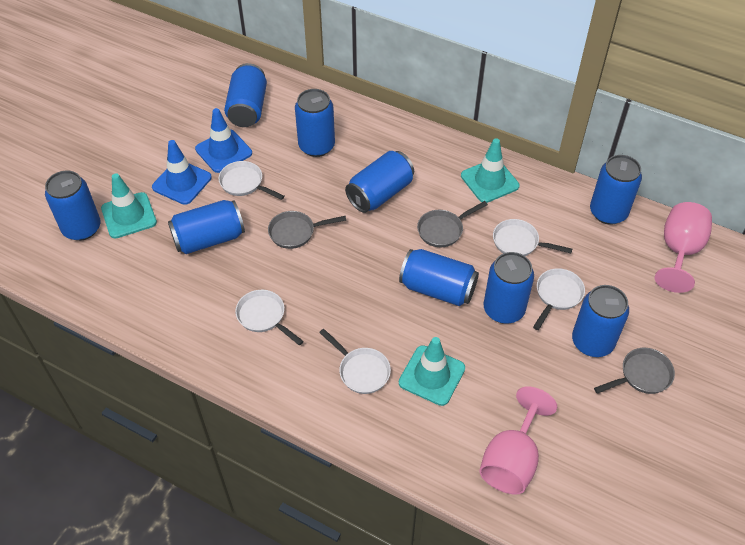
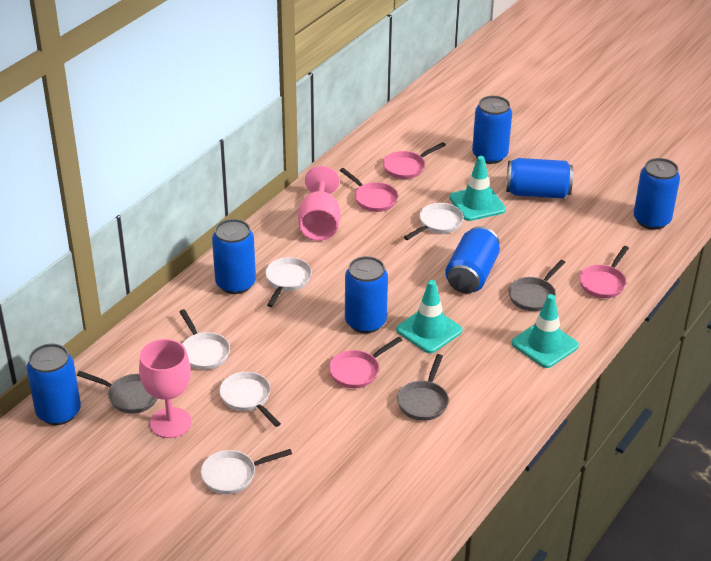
blue can: 9 -> 7
blue traffic cone: 2 -> 0
pink pan: 0 -> 4

